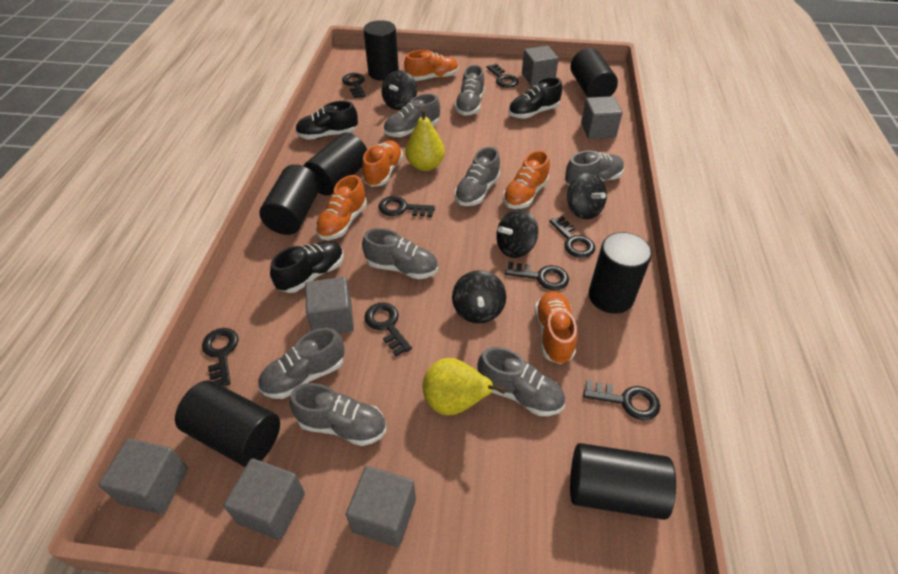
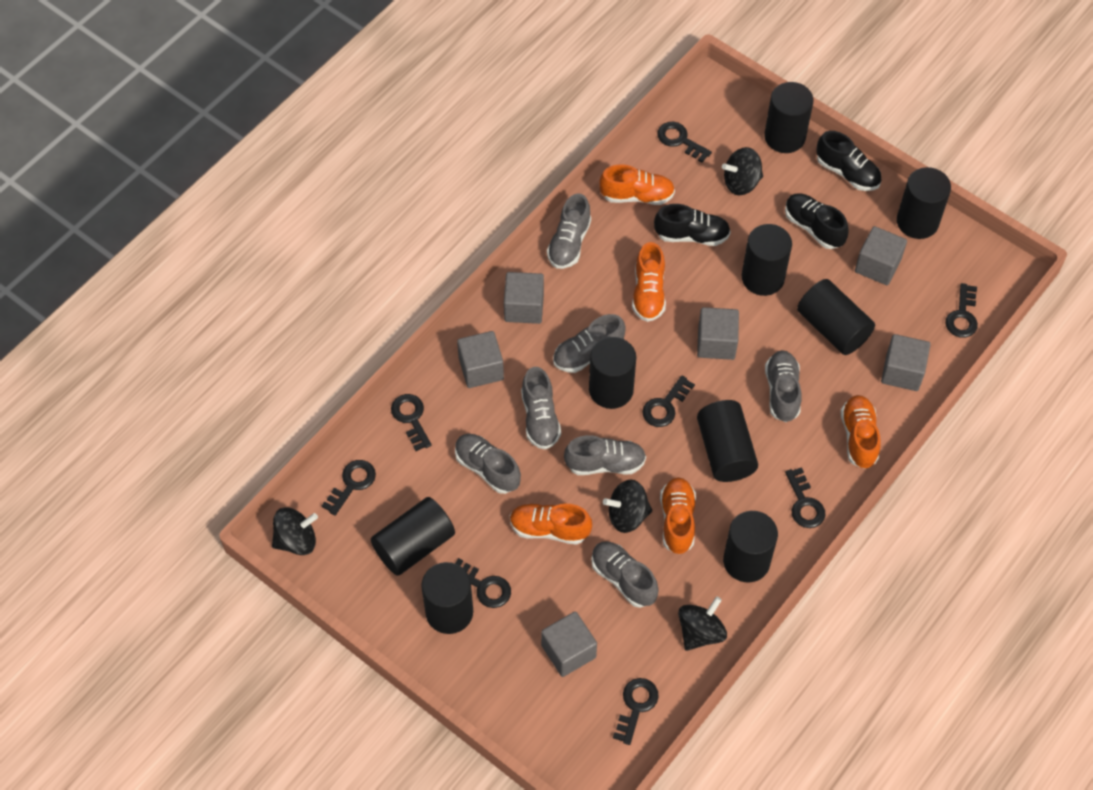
black cylinder: 7 -> 9
grey shoe: 8 -> 7
yellow pear: 2 -> 0

